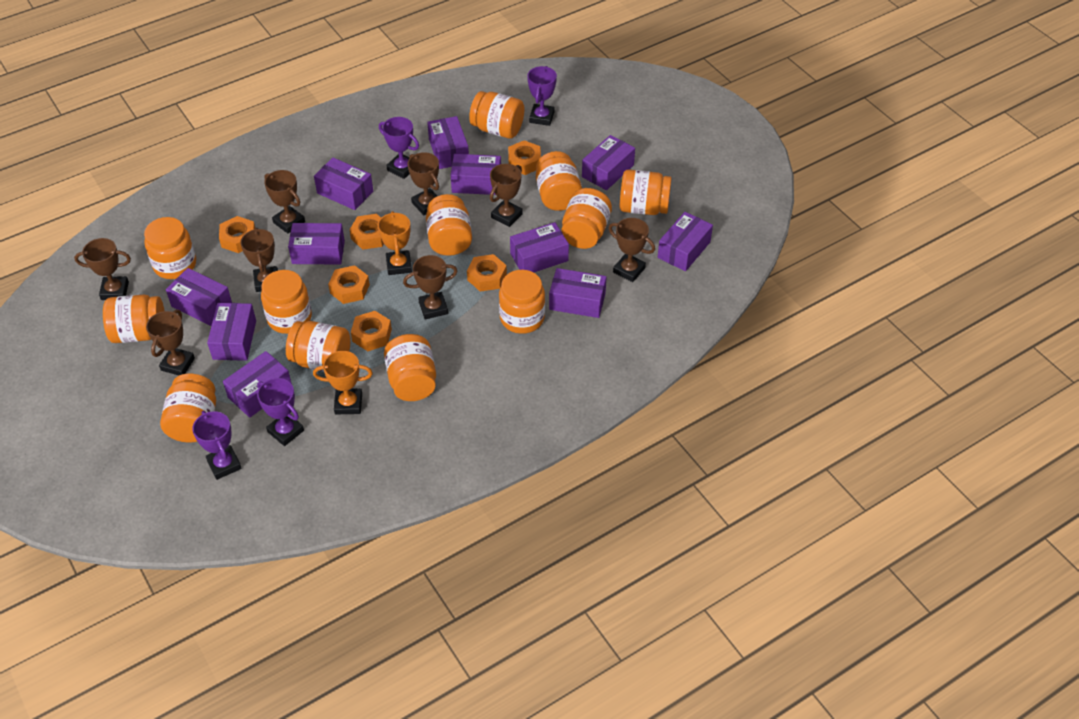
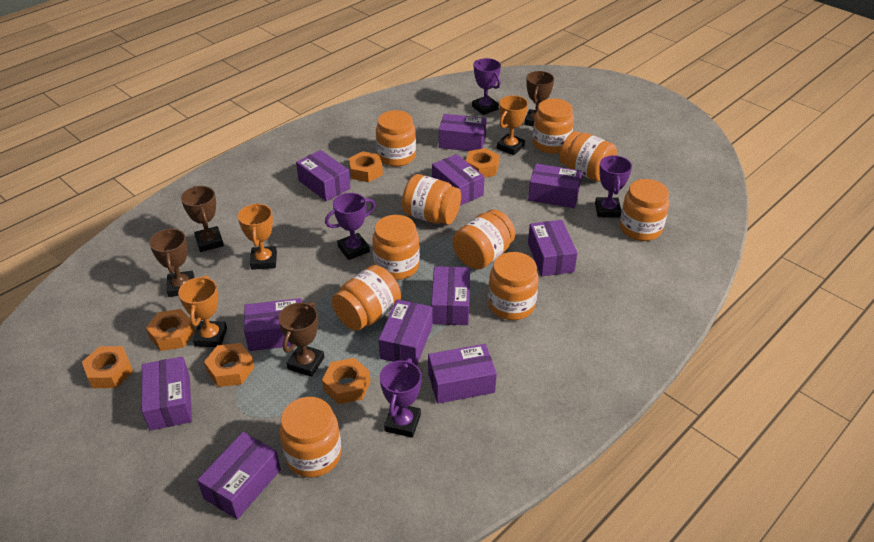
brown trophy: 8 -> 4
orange jar: 12 -> 10
orange trophy: 2 -> 3

